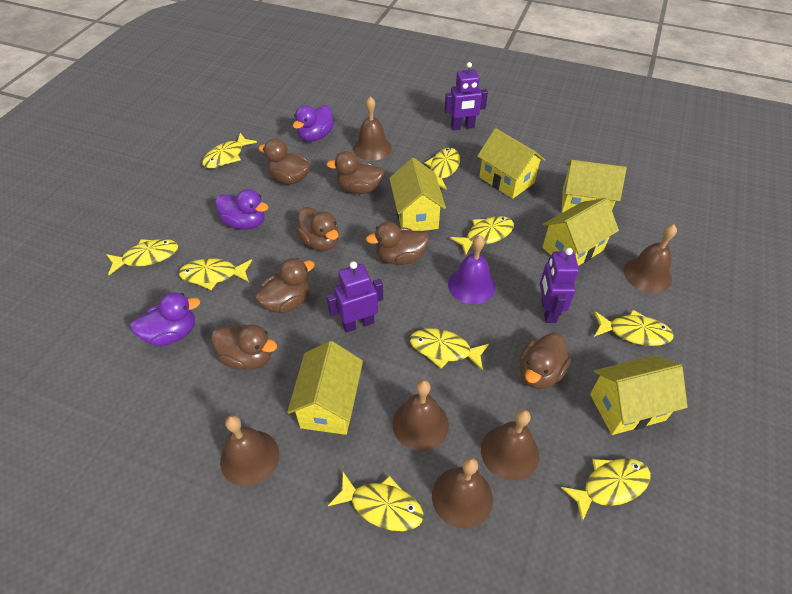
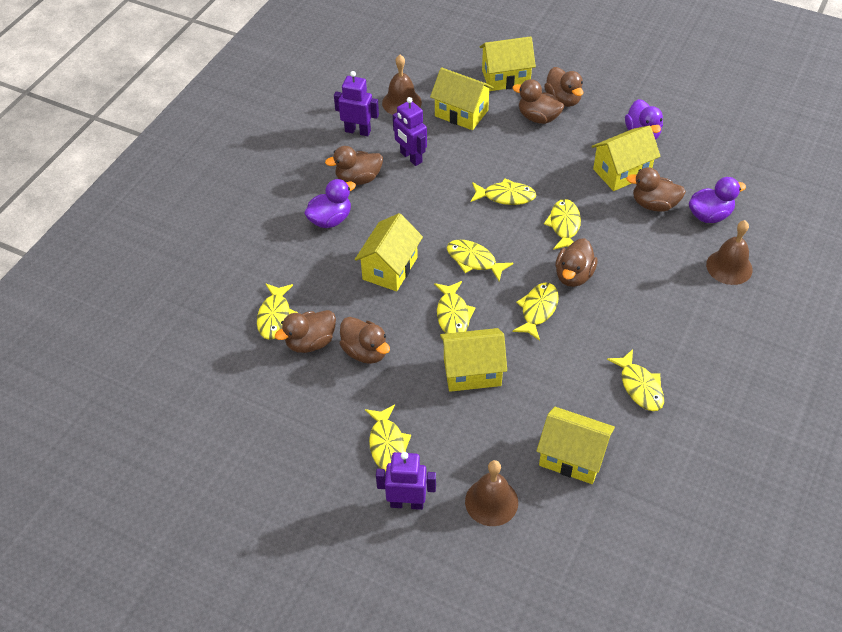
brown bell: 6 -> 3
purple bell: 1 -> 0
yellow fish: 9 -> 8

